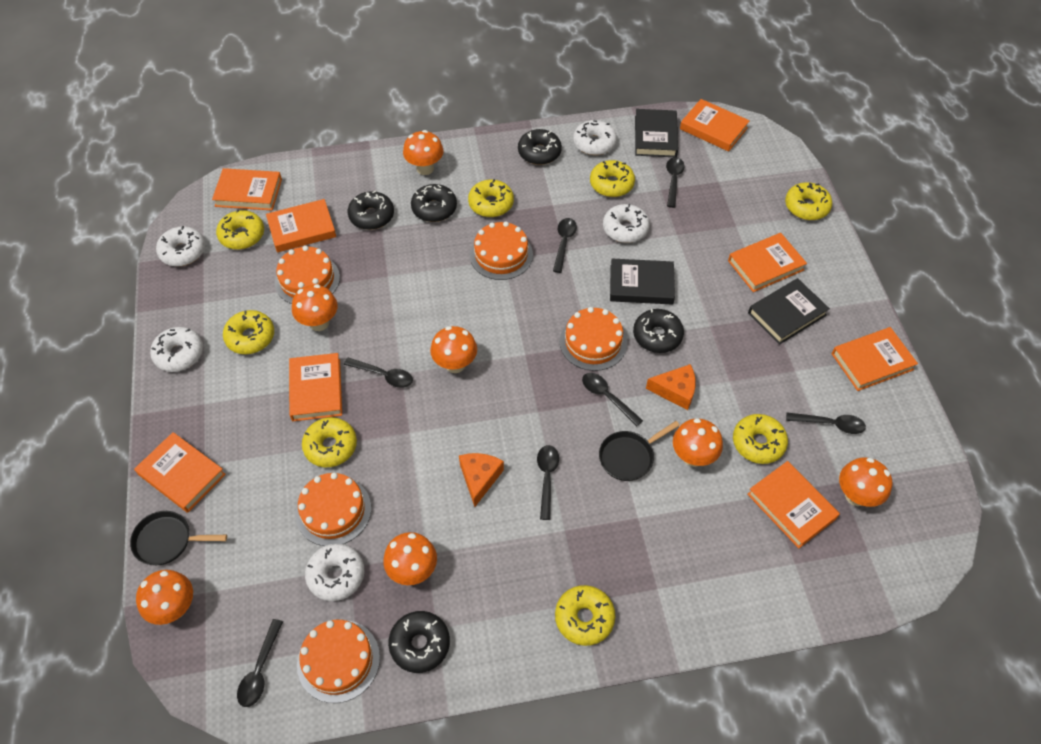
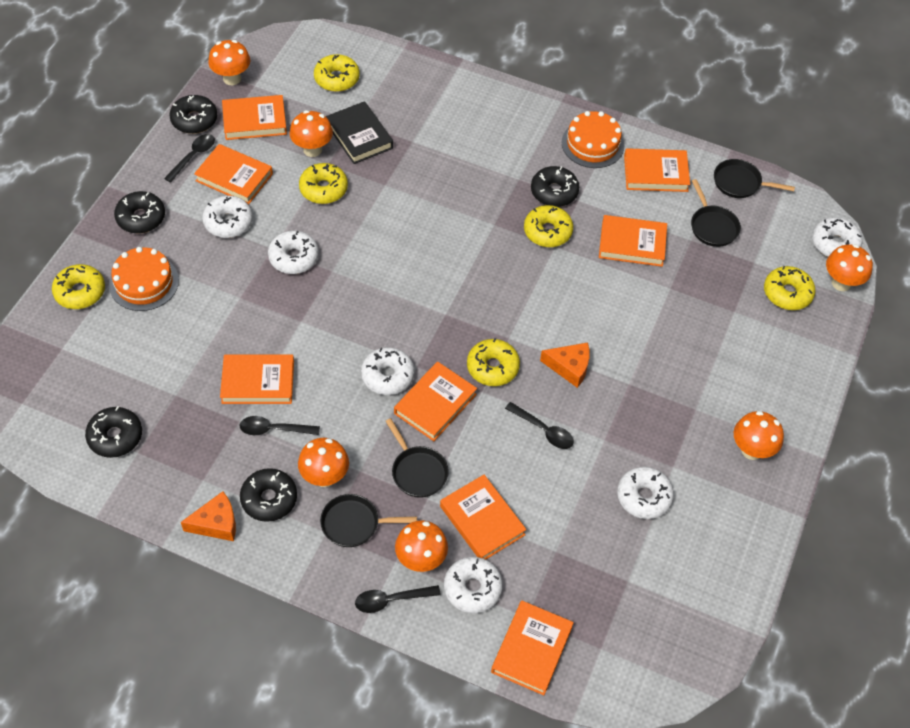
black book: 3 -> 1
black pan: 2 -> 4
black spoon: 7 -> 4
orange cake: 5 -> 2
orange mushroom: 7 -> 6
white donut: 5 -> 6
yellow donut: 8 -> 6

